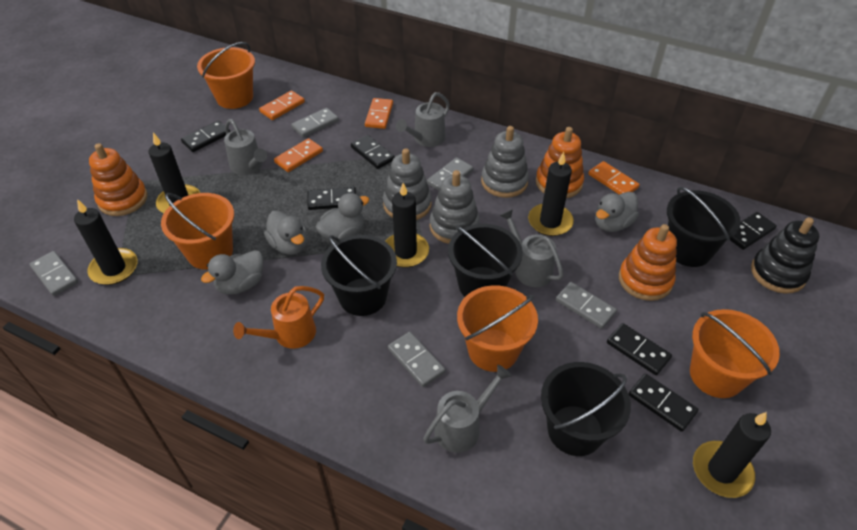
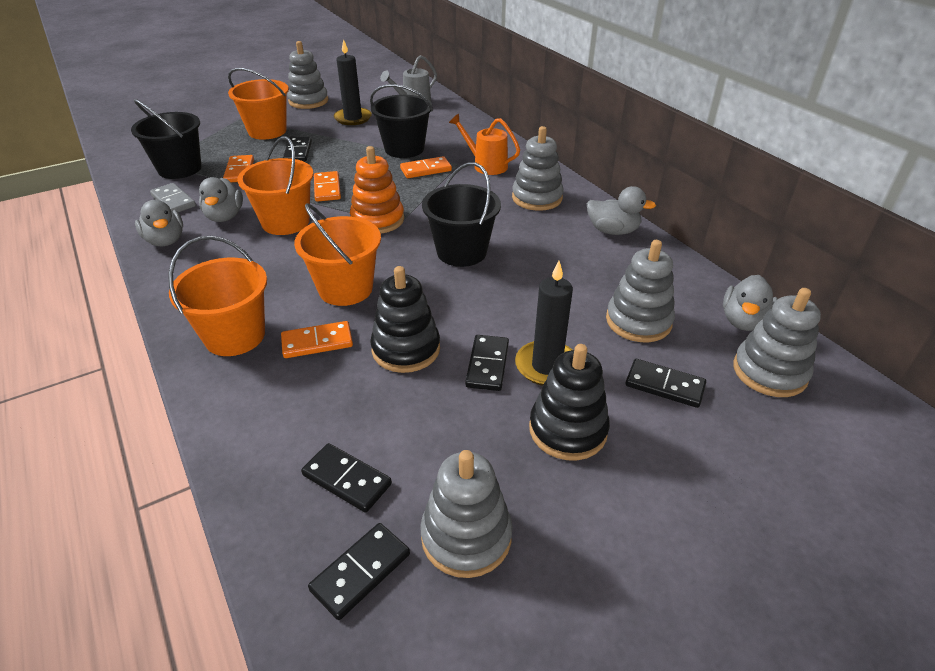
black bucket: 4 -> 3
black candle: 5 -> 2
black domino: 6 -> 5
black stacking toy: 1 -> 2
grey domino: 5 -> 1
grey stacking toy: 3 -> 5
grey watering can: 4 -> 1
orange stacking toy: 3 -> 1

